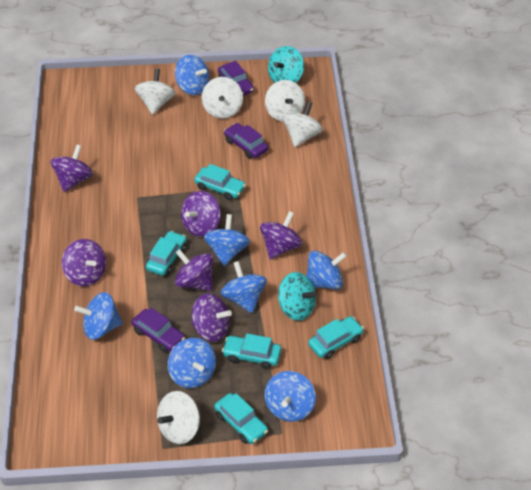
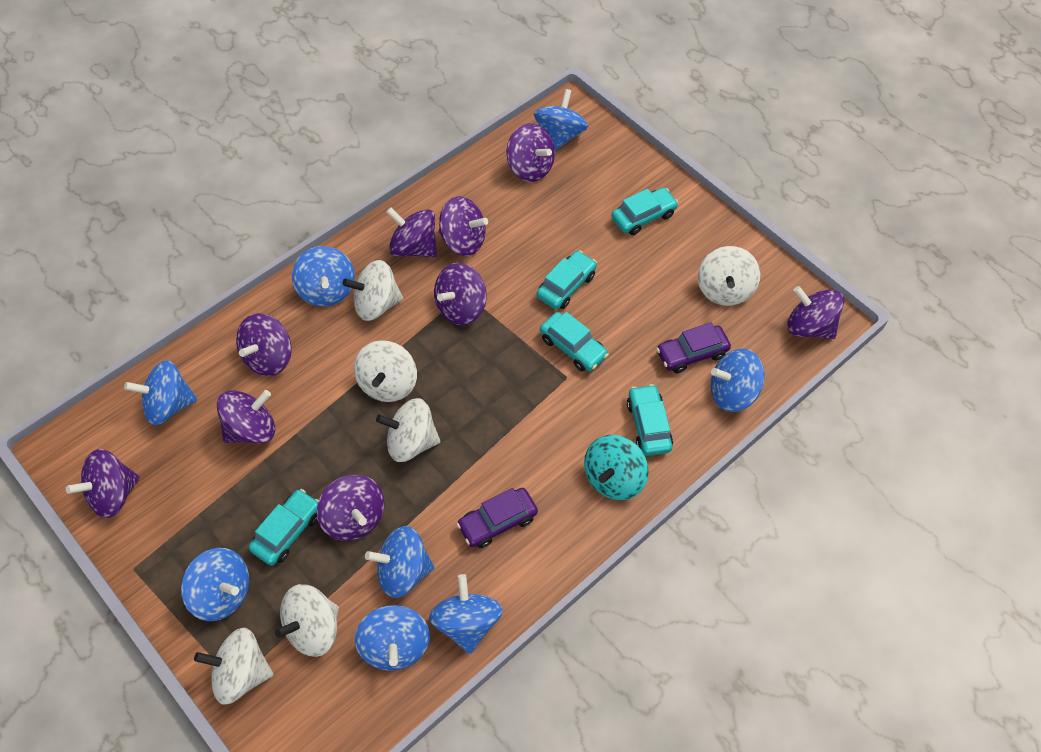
blue spinning top: 7 -> 8
purple car: 3 -> 2
purple spinning top: 6 -> 9
turquoise spinning top: 2 -> 1
white spinning top: 5 -> 6

